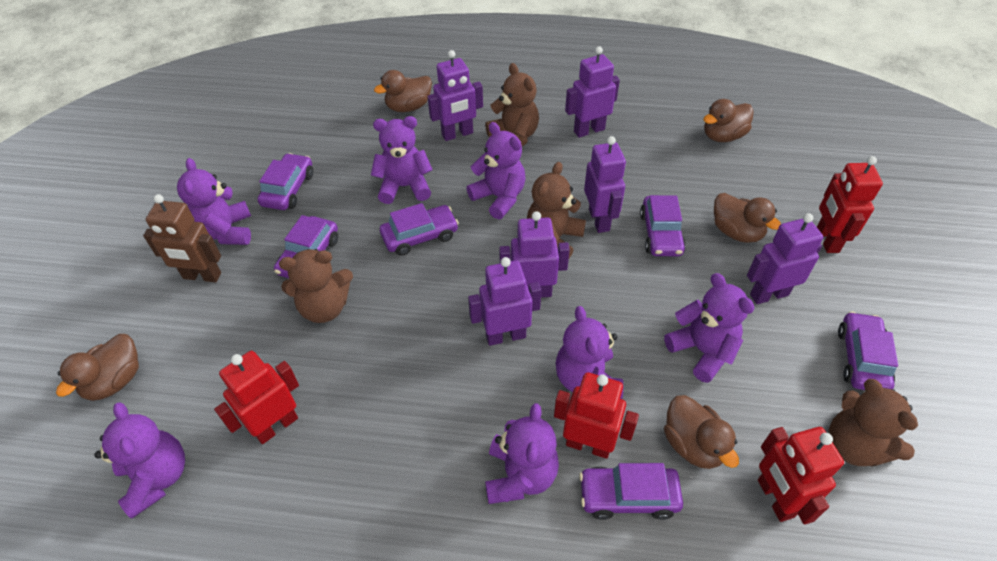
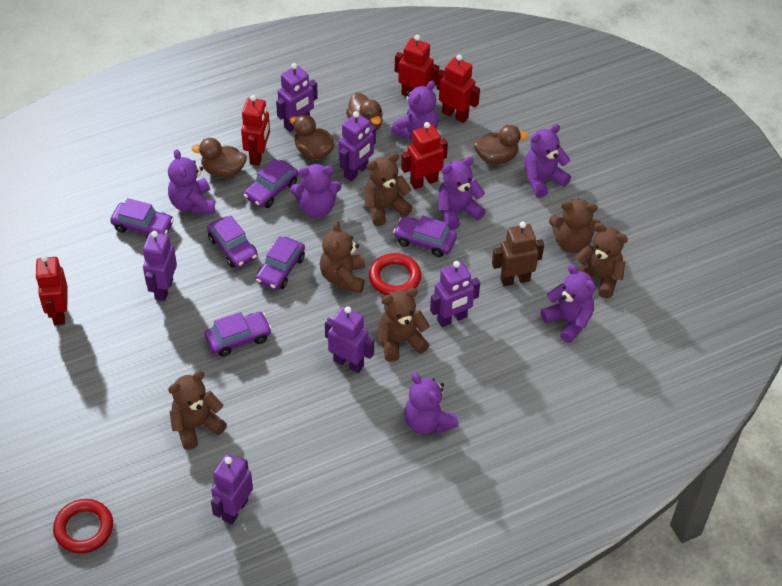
brown duck: 5 -> 4
brown teddy bear: 4 -> 6
red ring: 0 -> 2
red robot: 4 -> 5

